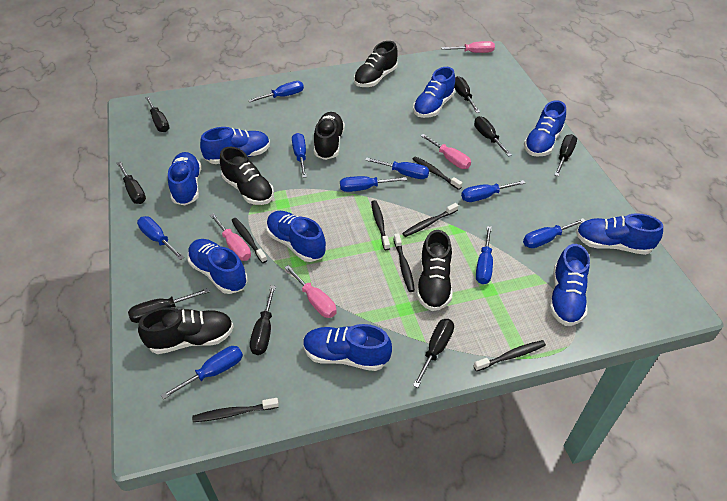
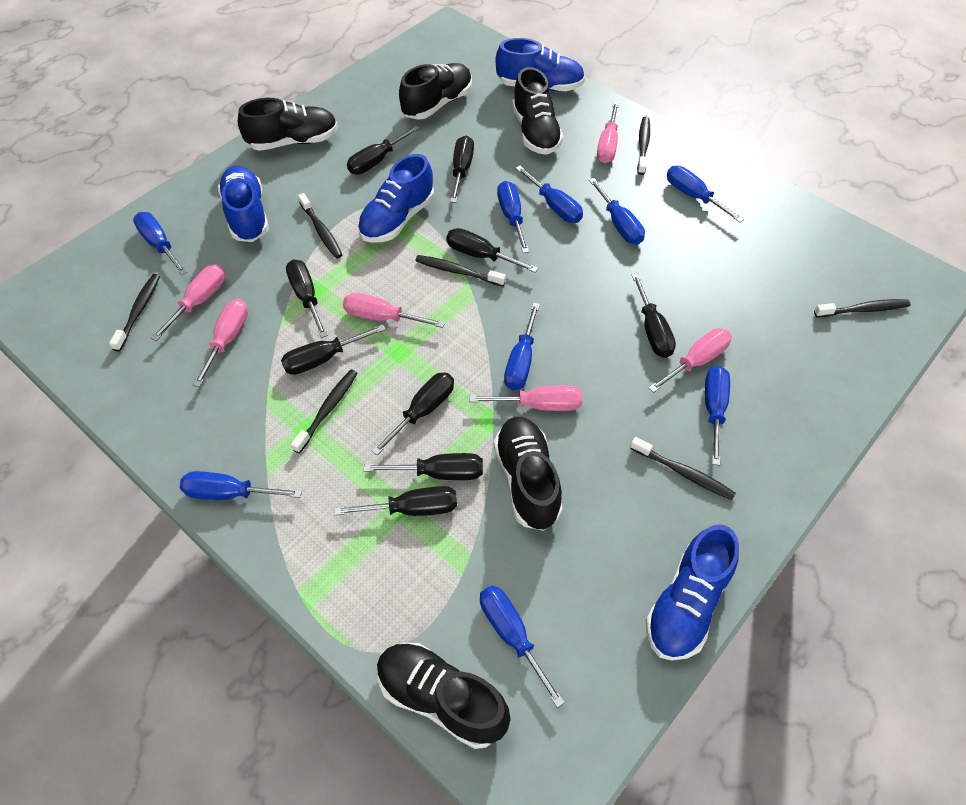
black screwdriver: 8 -> 9
blue shoe: 9 -> 4
pink screwdriver: 4 -> 6

